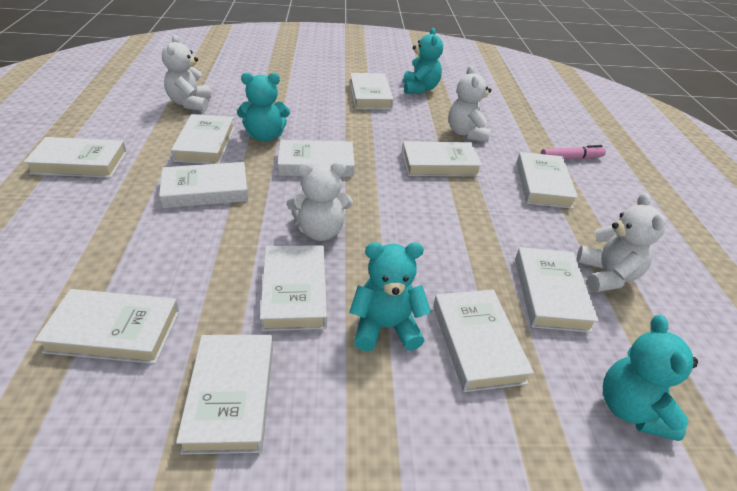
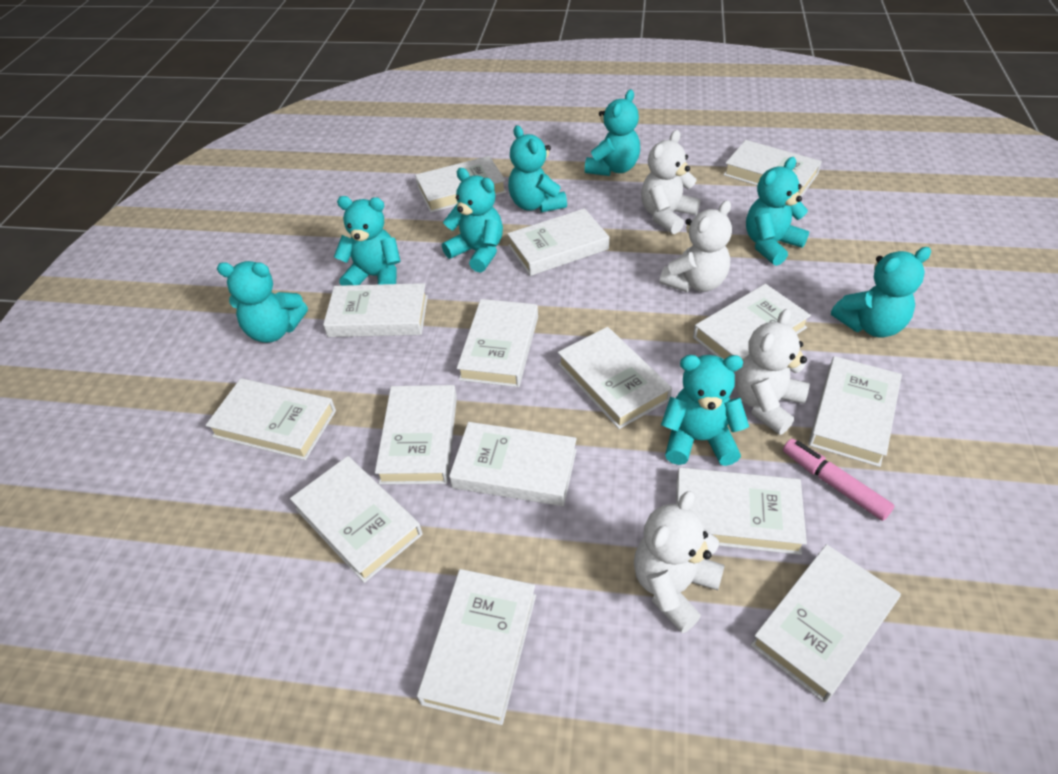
turquoise teddy bear: 4 -> 8
white book: 12 -> 15

